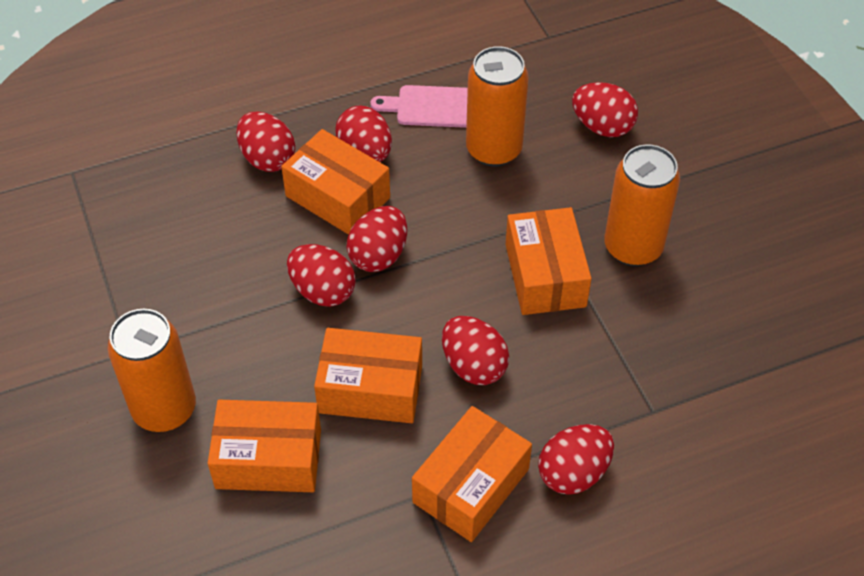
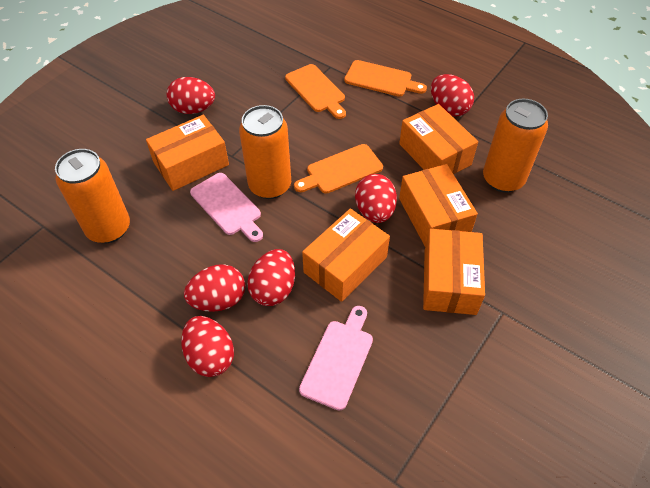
orange cutting board: 0 -> 3
pink cutting board: 1 -> 2
red egg: 7 -> 6

